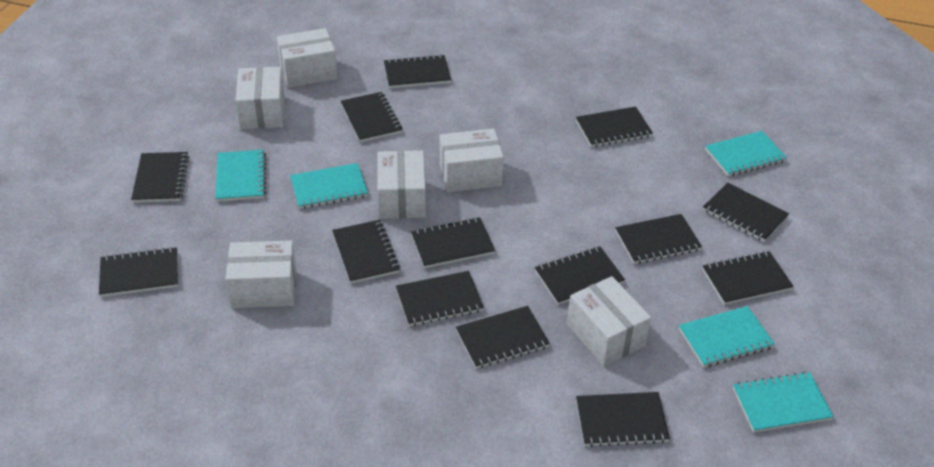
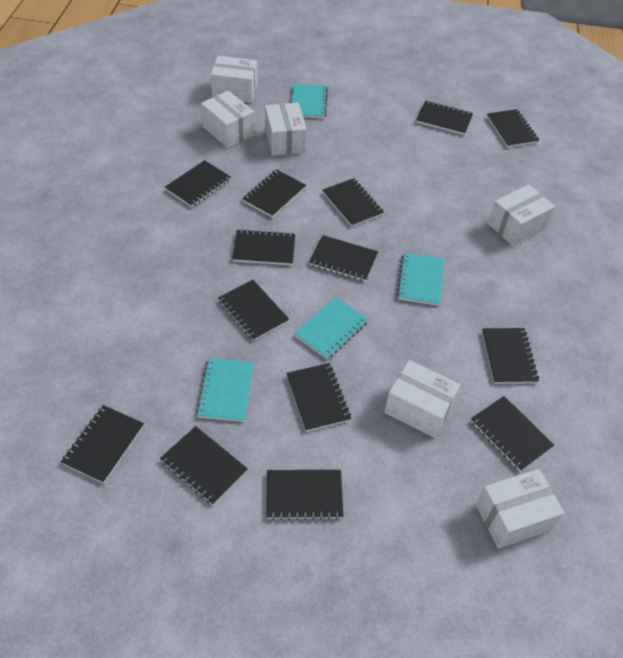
turquoise notebook: 5 -> 4

